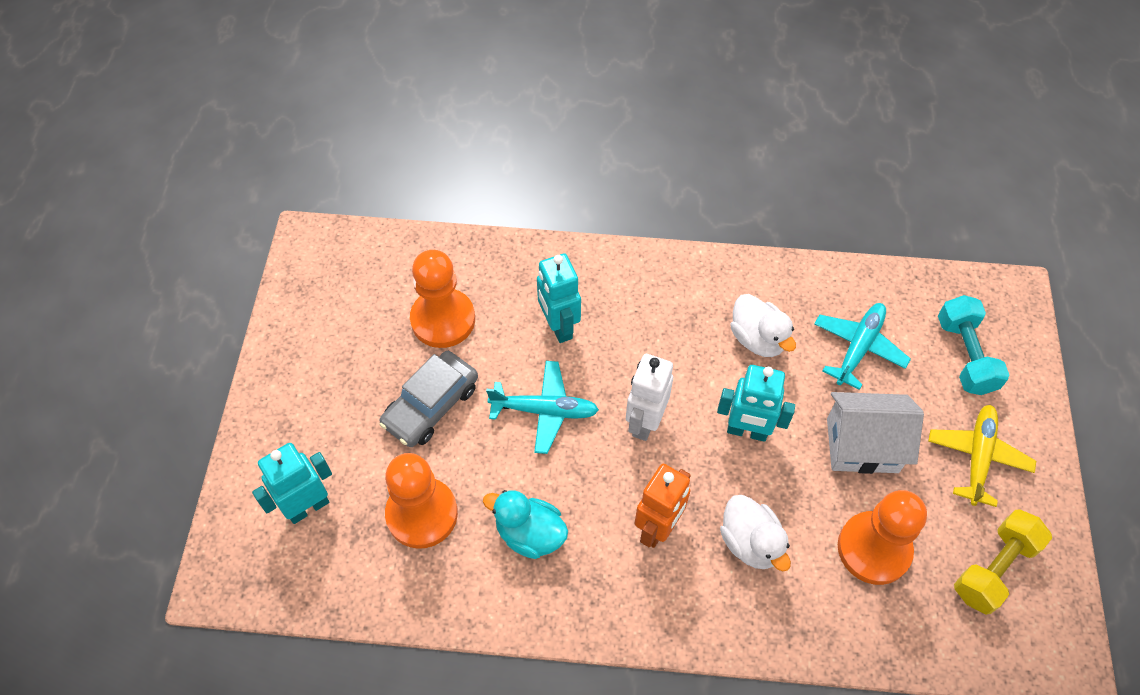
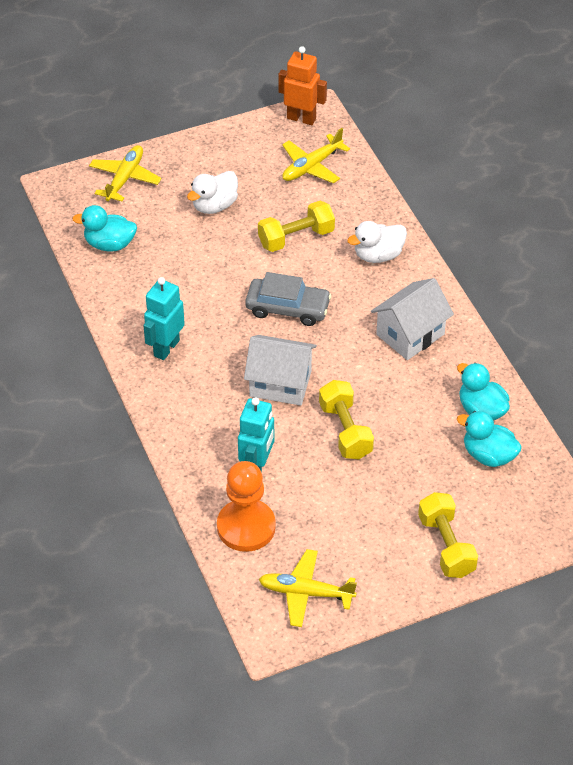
orange pawn: 3 -> 1
turquoise duck: 1 -> 3
turquoise dumbbell: 1 -> 0
turquoise plane: 2 -> 0
turquoise robot: 3 -> 2
white house: 1 -> 2
white robot: 1 -> 0
yellow dumbbell: 1 -> 3
yellow plane: 1 -> 3

